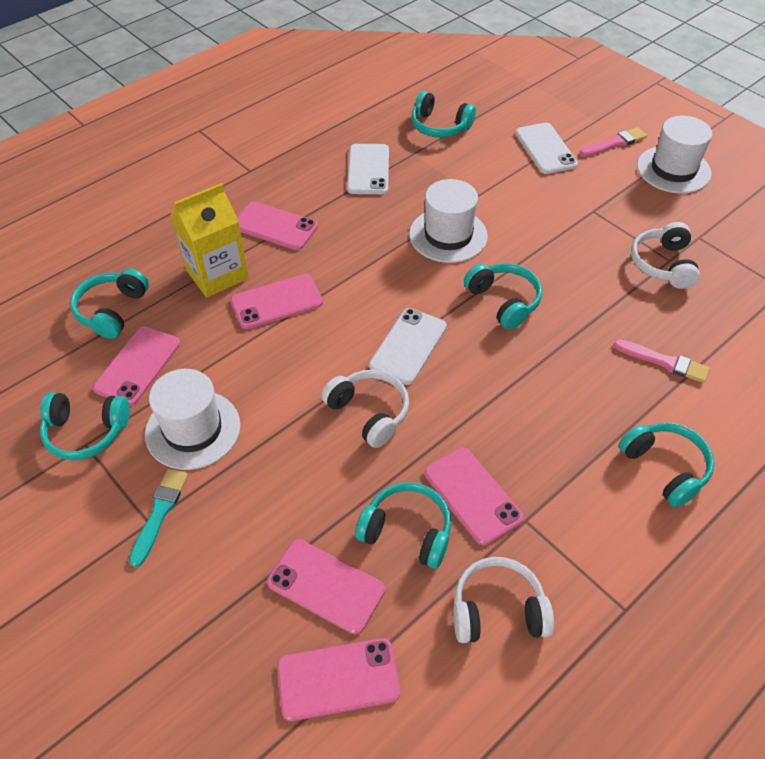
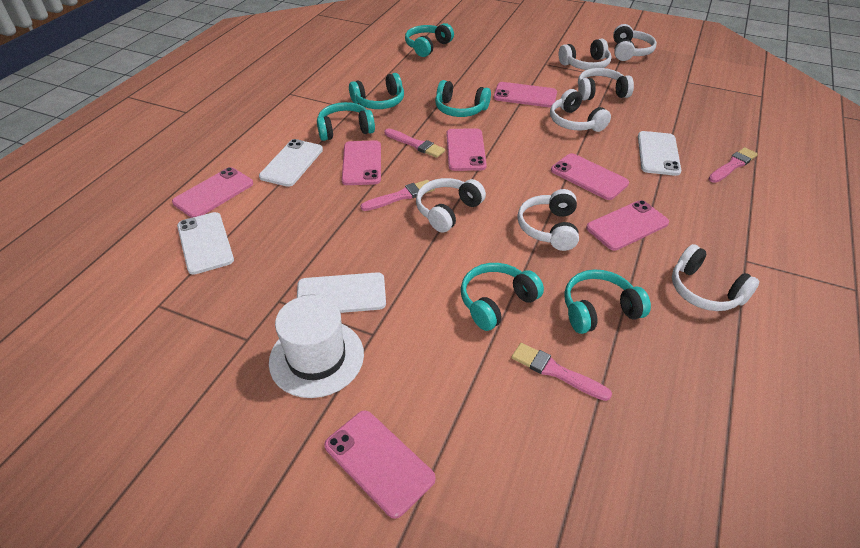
pink brush: 2 -> 4
pink phone: 6 -> 7
turquoise brush: 1 -> 0
white hat: 3 -> 1
white headphones: 3 -> 7
white phone: 3 -> 4
yellow carton: 1 -> 0

